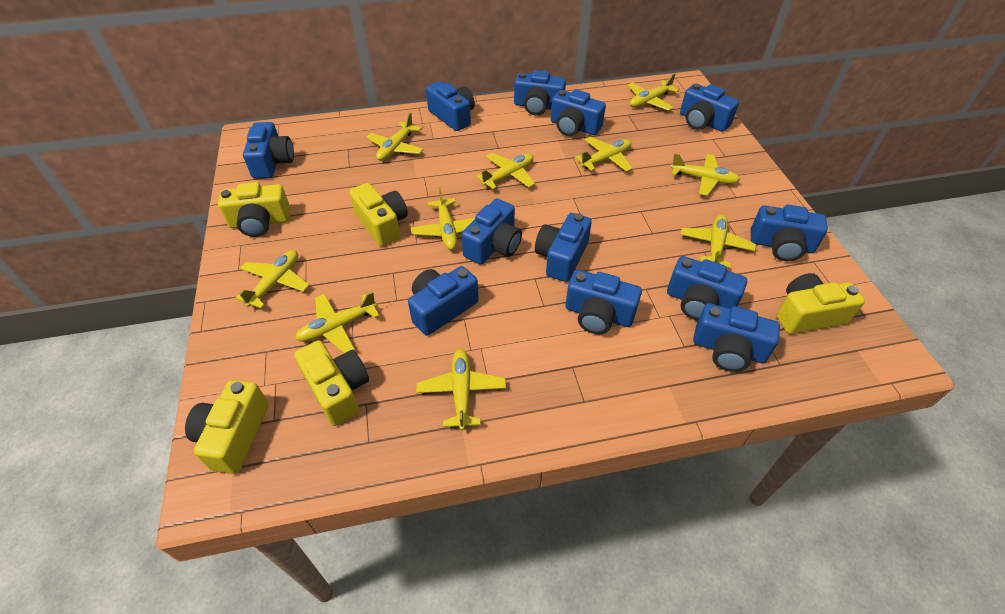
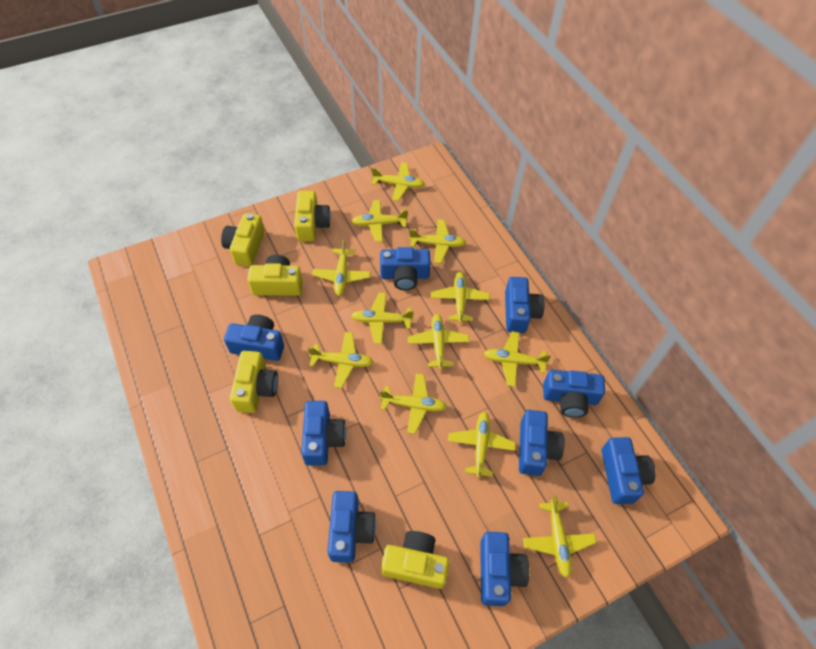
blue camera: 12 -> 9
yellow plane: 10 -> 12

